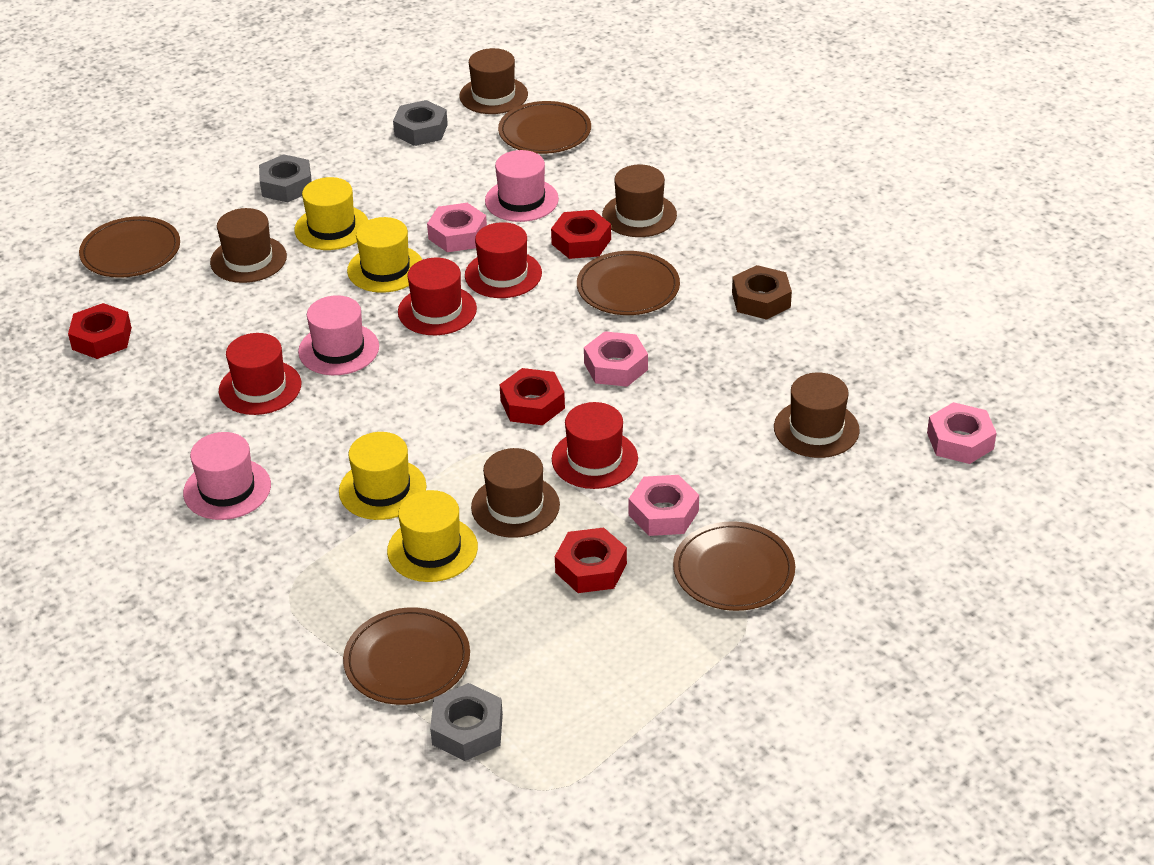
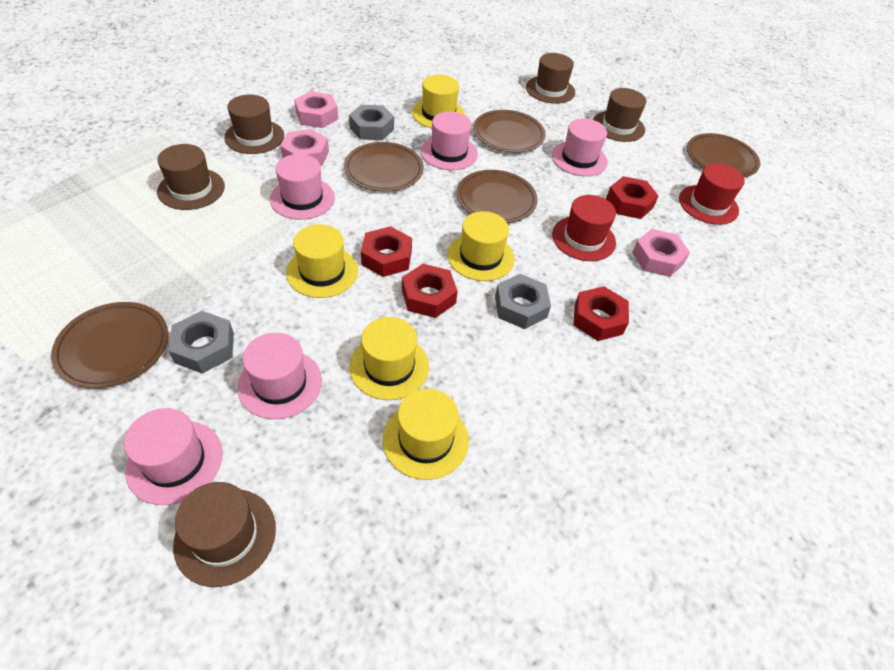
brown nut: 1 -> 0
pink hat: 3 -> 5
pink nut: 4 -> 3
red hat: 4 -> 2
yellow hat: 4 -> 5

